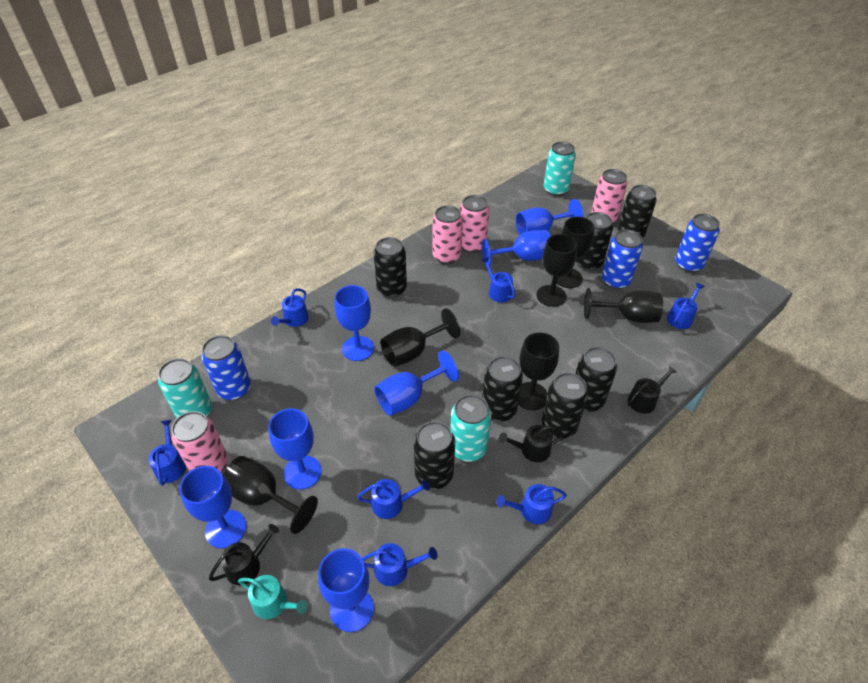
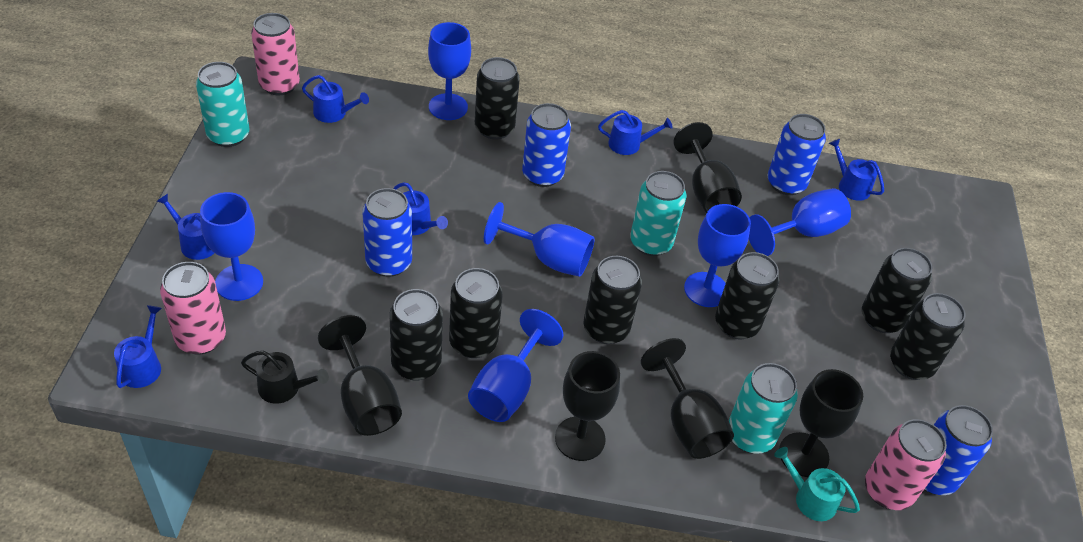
black goblet: 6 -> 5
black watering can: 3 -> 1
blue can: 3 -> 4
blue goblet: 7 -> 6
blue watering can: 7 -> 6
pink can: 4 -> 3

